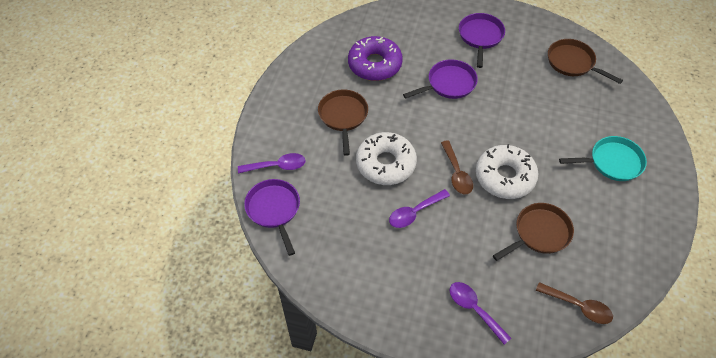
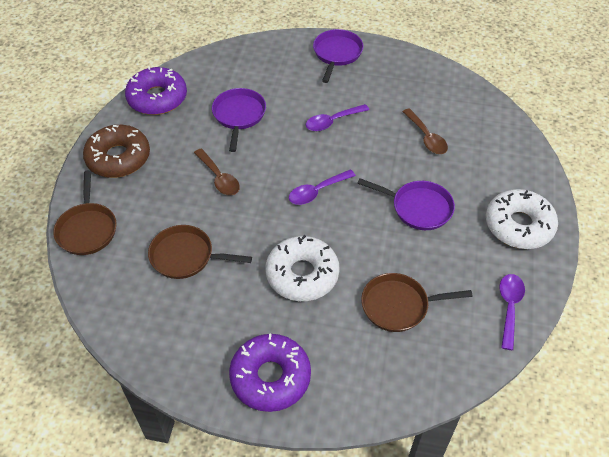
brown donut: 0 -> 1
purple donut: 1 -> 2
turquoise pan: 1 -> 0

